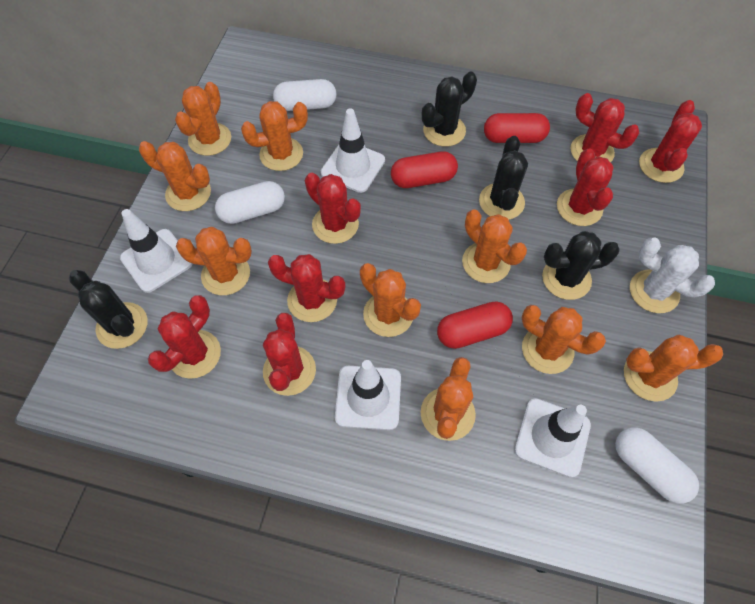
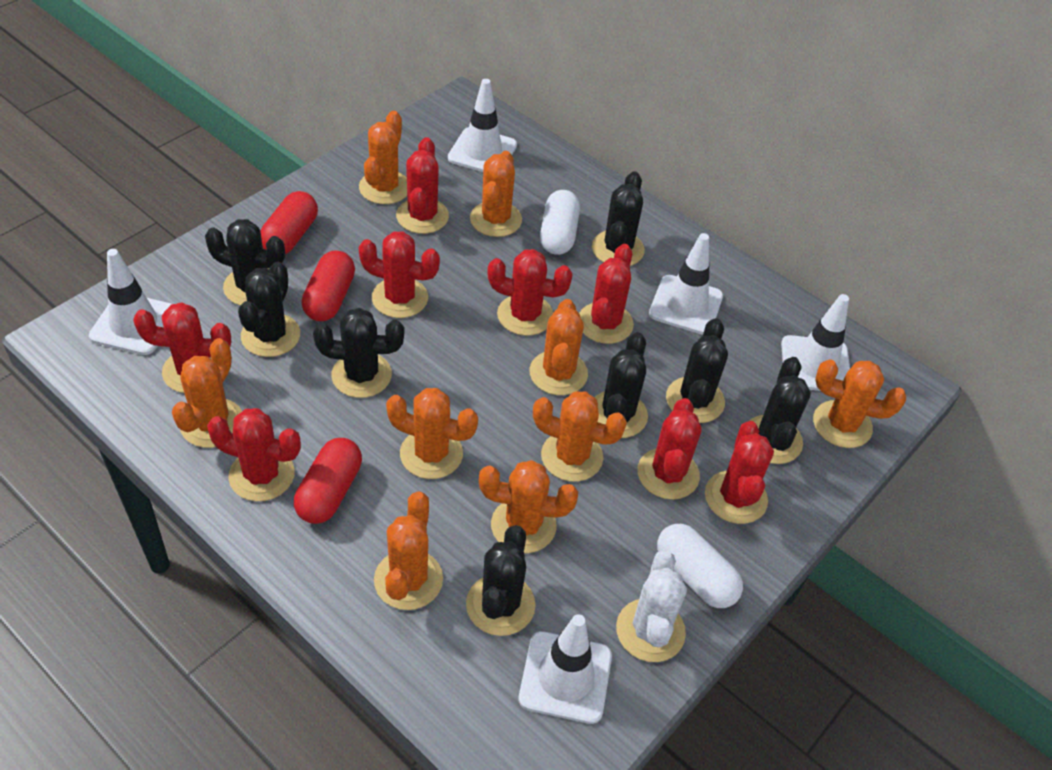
black cactus: 4 -> 8
red cactus: 7 -> 8
white capsule: 3 -> 2
white traffic cone: 4 -> 5

